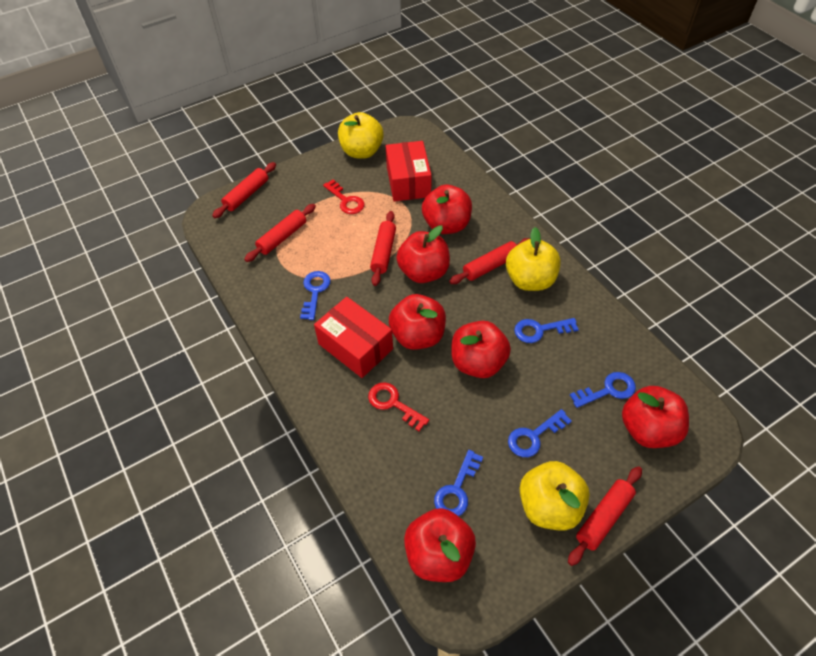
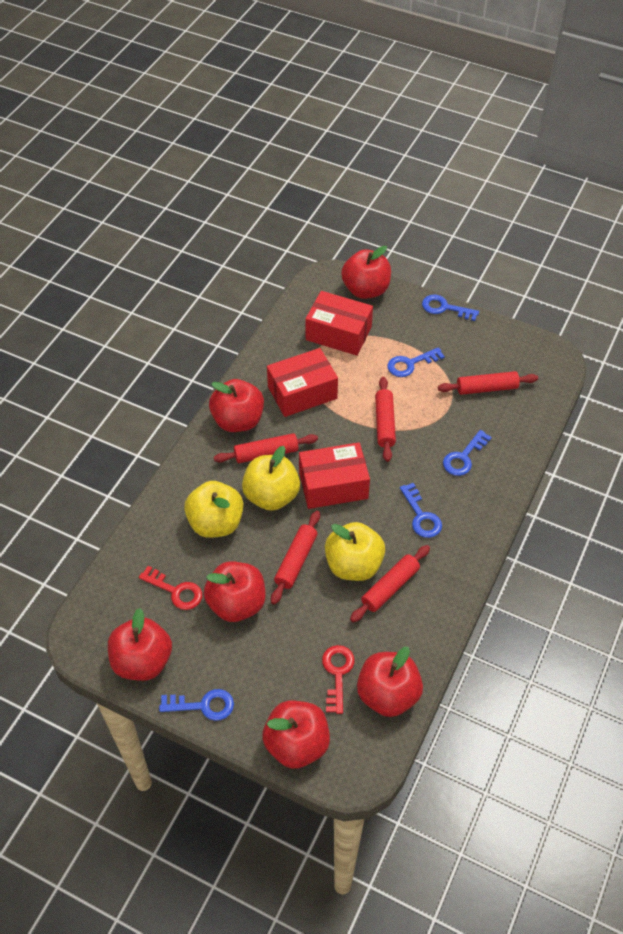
red box: 2 -> 3

